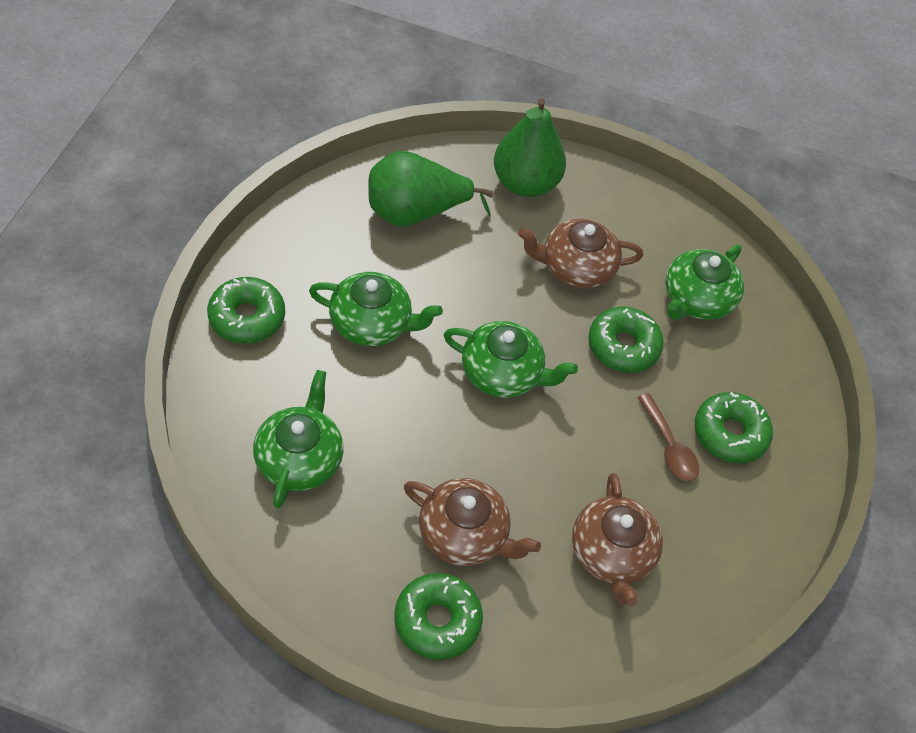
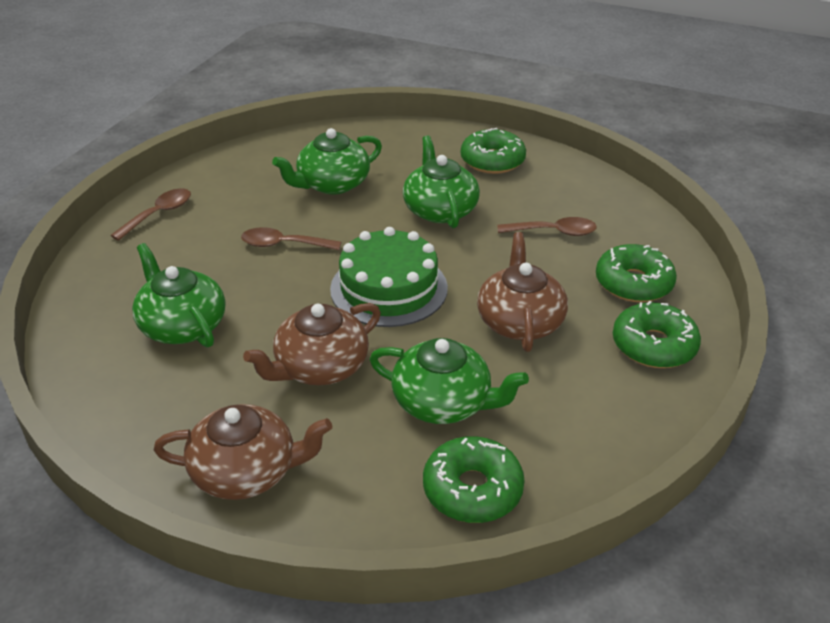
brown spoon: 1 -> 3
green cake: 0 -> 1
green pear: 2 -> 0

